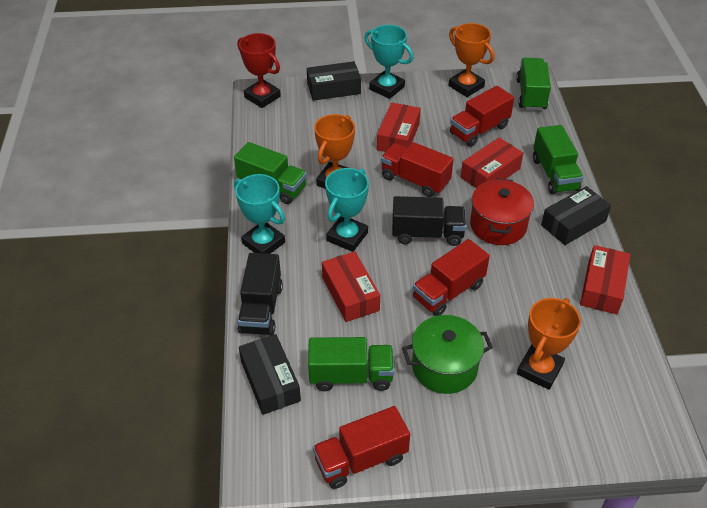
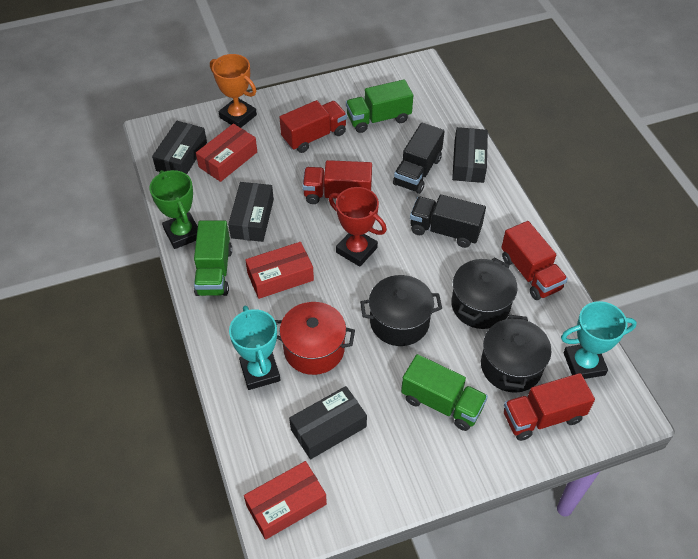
black box: 3 -> 4
black pot: 0 -> 3
green pot: 1 -> 0
green trophy: 0 -> 1
green truck: 4 -> 3
orange trophy: 3 -> 1
red box: 4 -> 3
turquoise trophy: 3 -> 2

